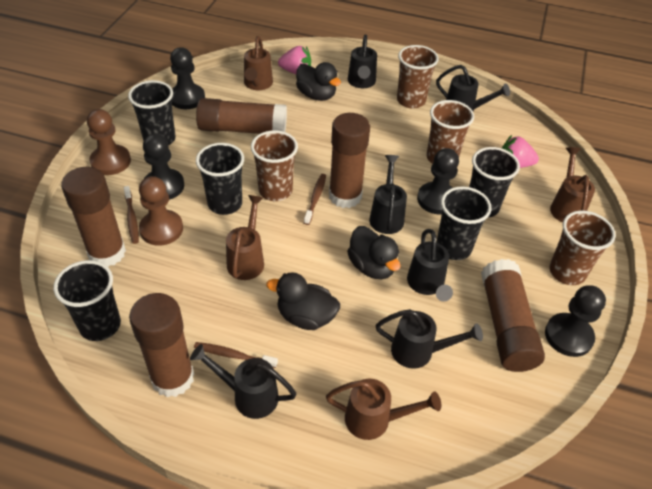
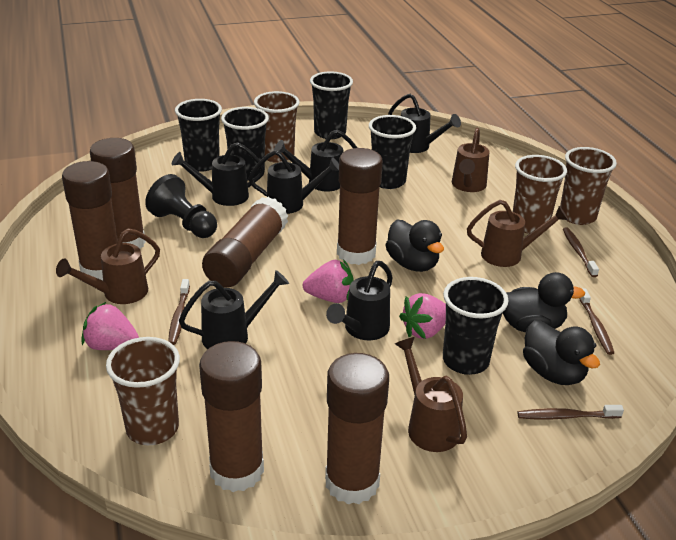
black pawn: 4 -> 1
brown glue stick: 5 -> 6
brown pawn: 2 -> 0
brown toothbrush: 3 -> 4
pink strawberry: 2 -> 3

